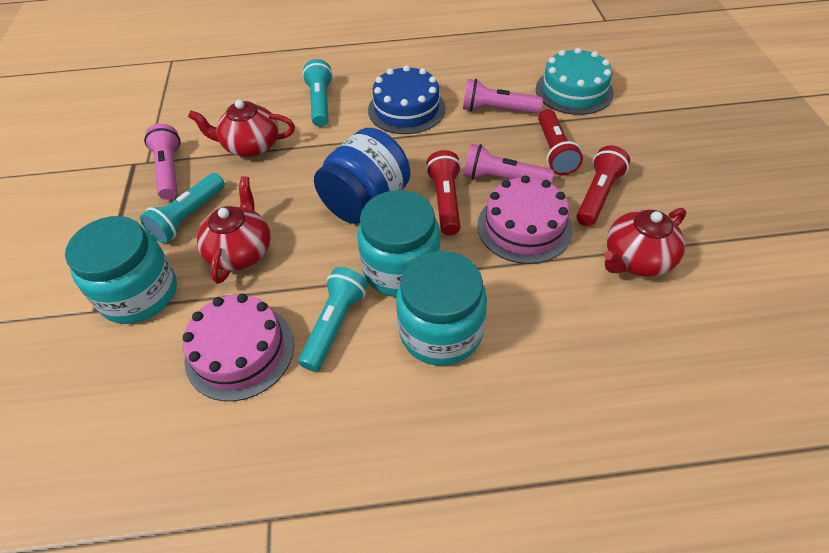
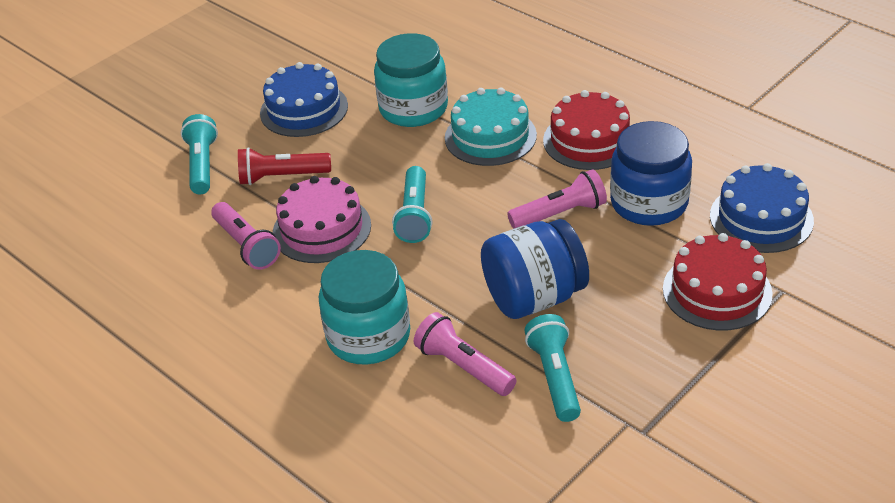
blue cake: 1 -> 2
blue jar: 1 -> 2
pink cake: 2 -> 1
red cake: 0 -> 2
red flashlight: 3 -> 1
red teapot: 3 -> 0
turquoise jar: 3 -> 2

